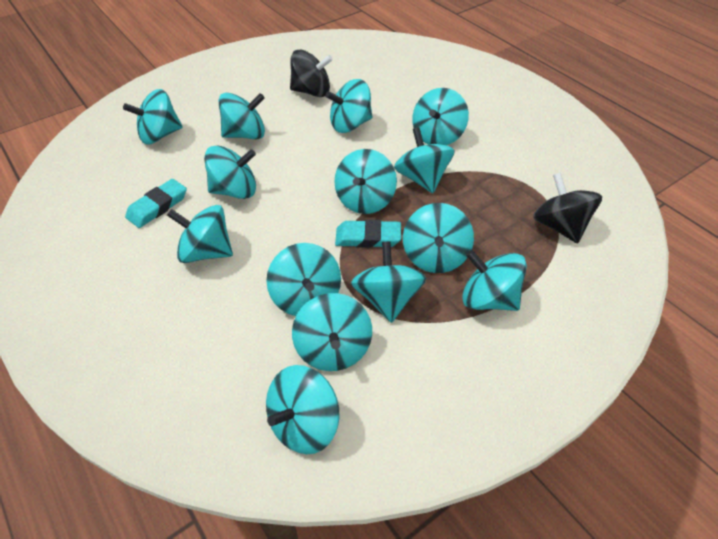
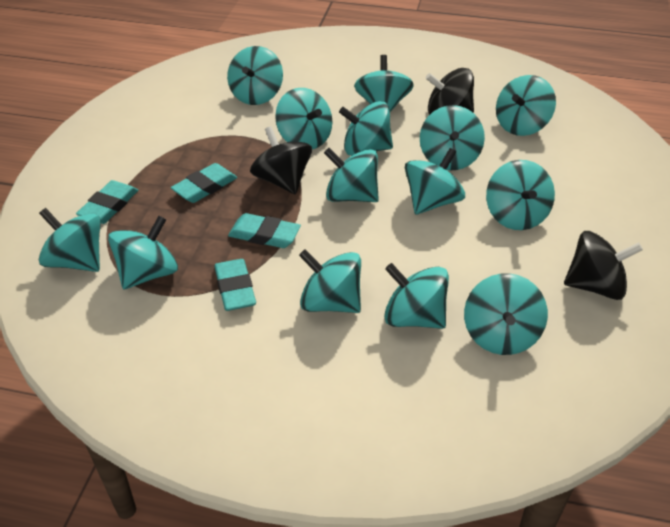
black spinning top: 2 -> 3
turquoise eraser: 2 -> 4

